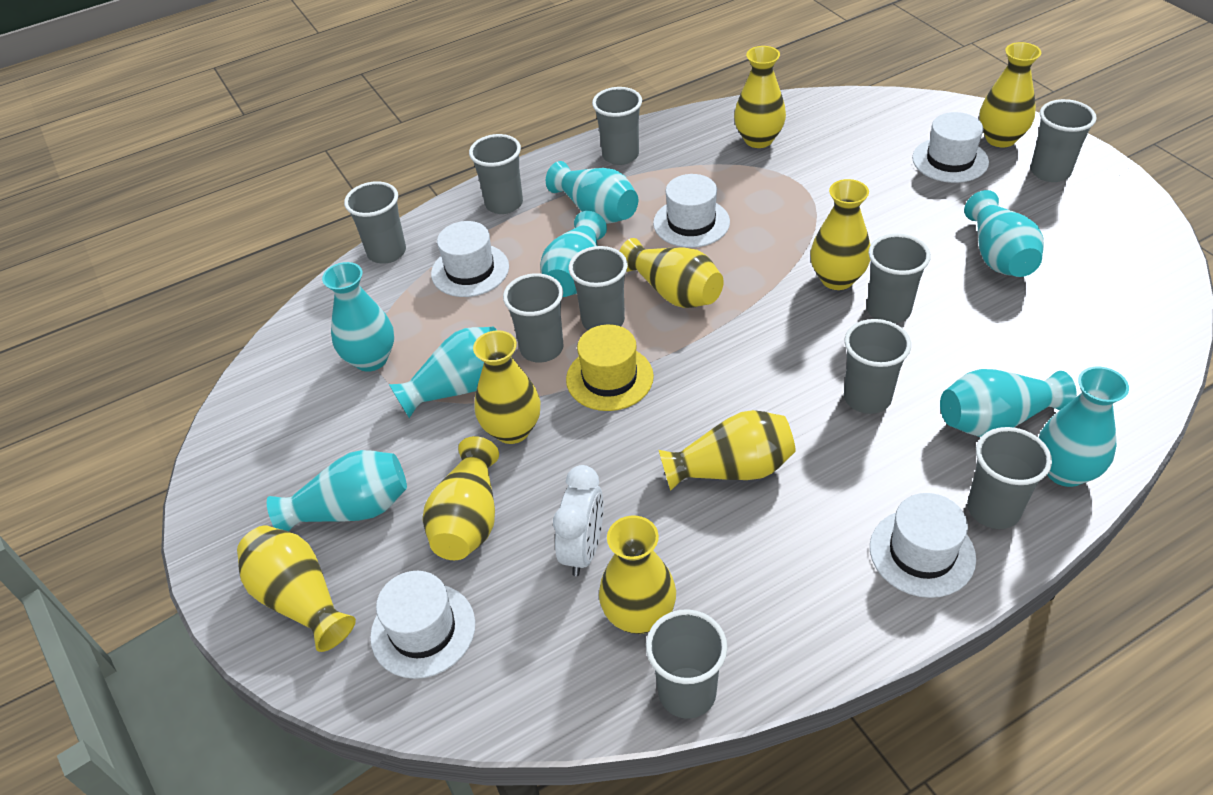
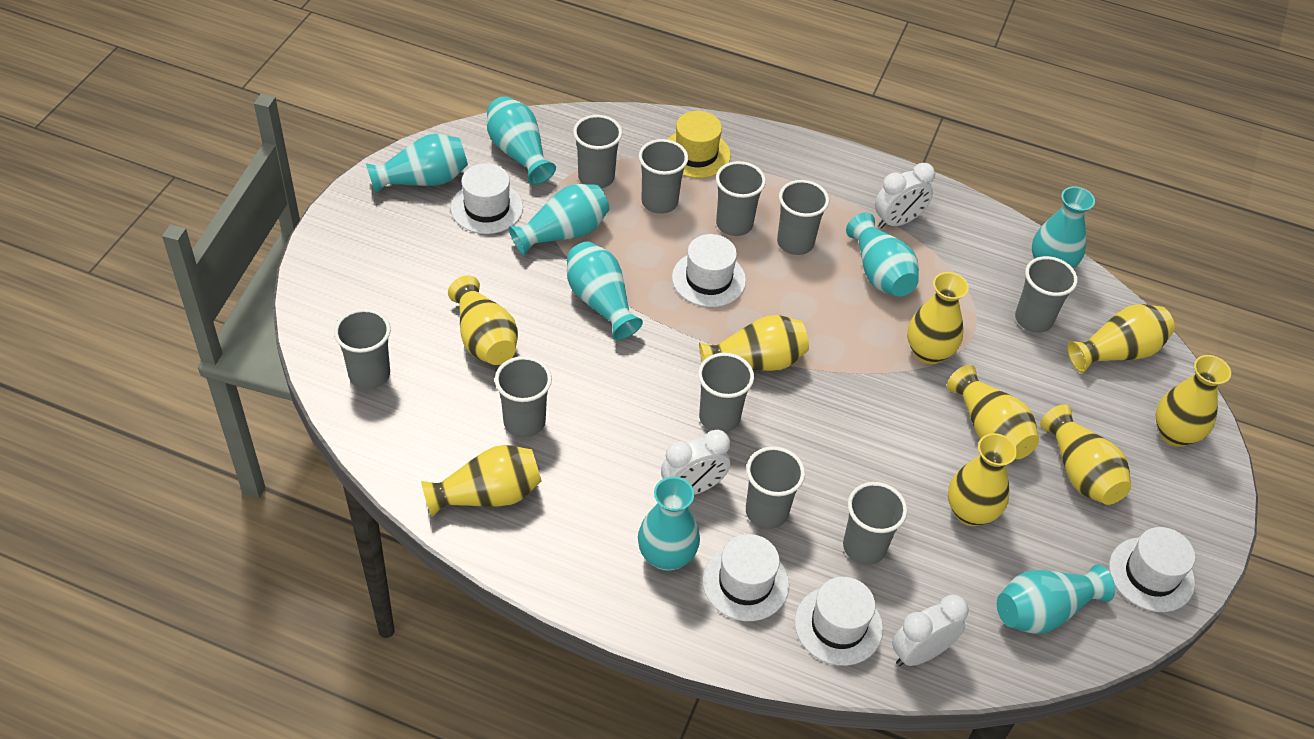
white clock: 1 -> 3

